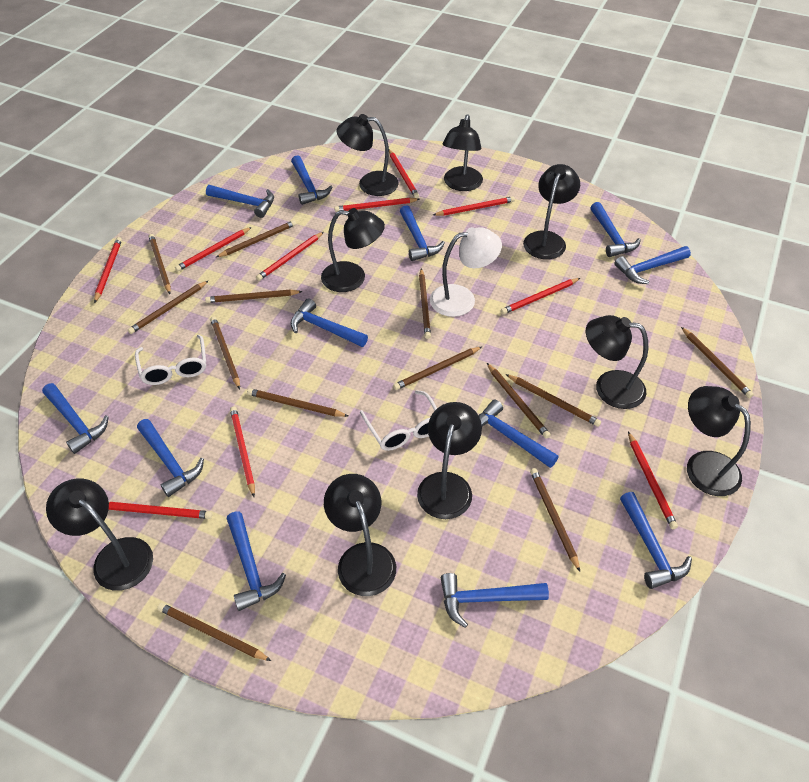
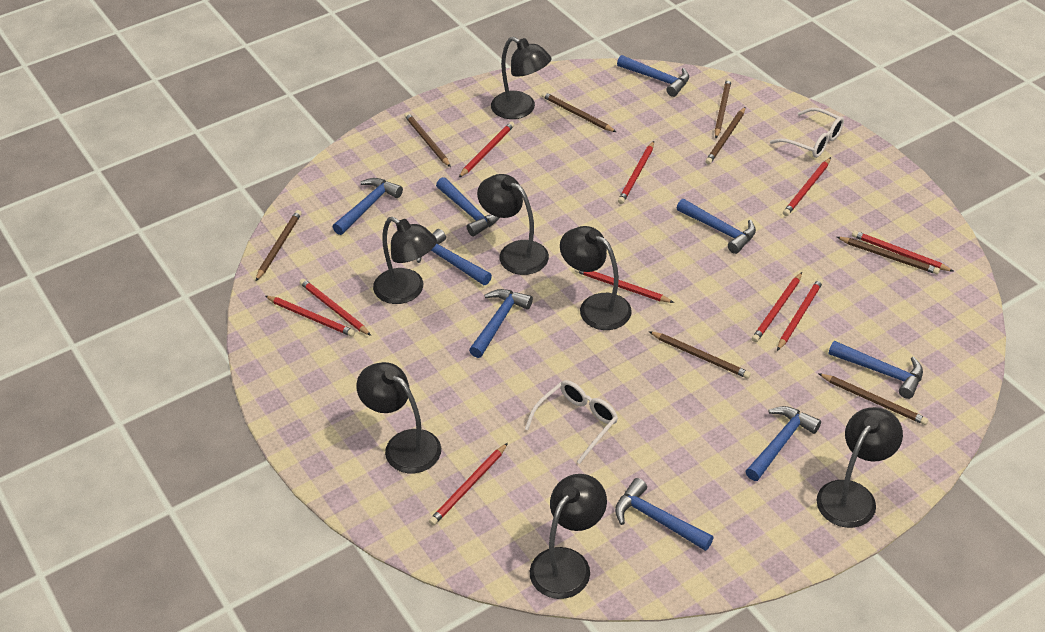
black lamp: 9 -> 7
blue hammer: 12 -> 9
brown pencil: 13 -> 8
white lamp: 1 -> 0

